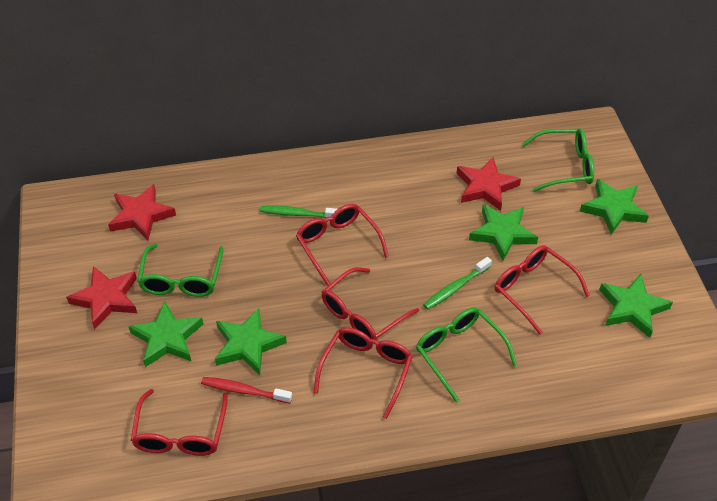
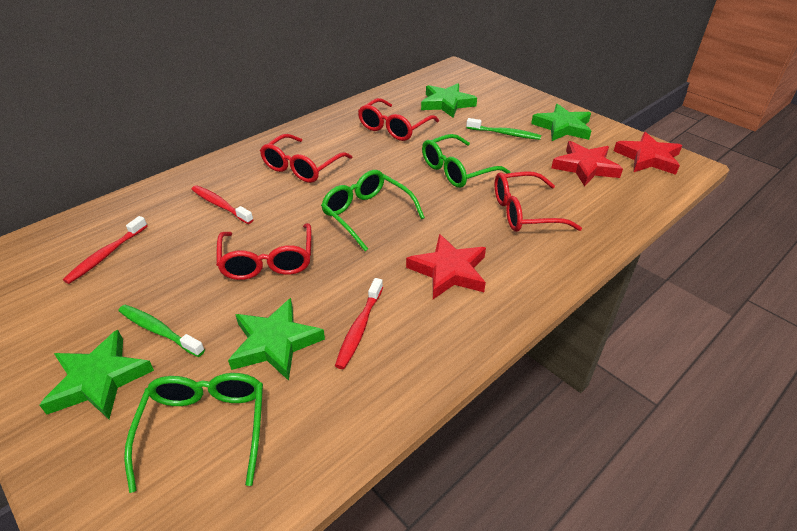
green star: 5 -> 4
red glasses: 5 -> 4
red toothbrush: 1 -> 3

